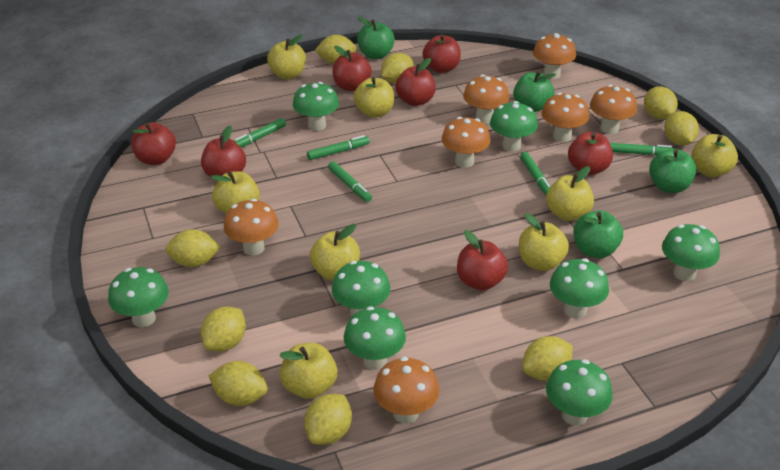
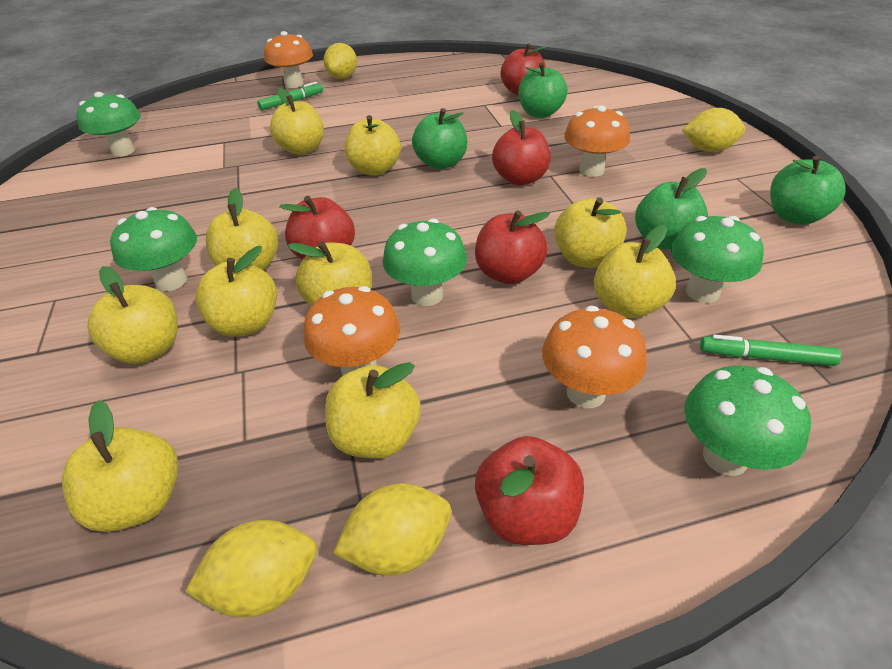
green marker: 5 -> 2
green mushroom: 8 -> 5
orange mushroom: 7 -> 4
red apple: 7 -> 5
yellow apple: 8 -> 10
yellow lemon: 9 -> 4

